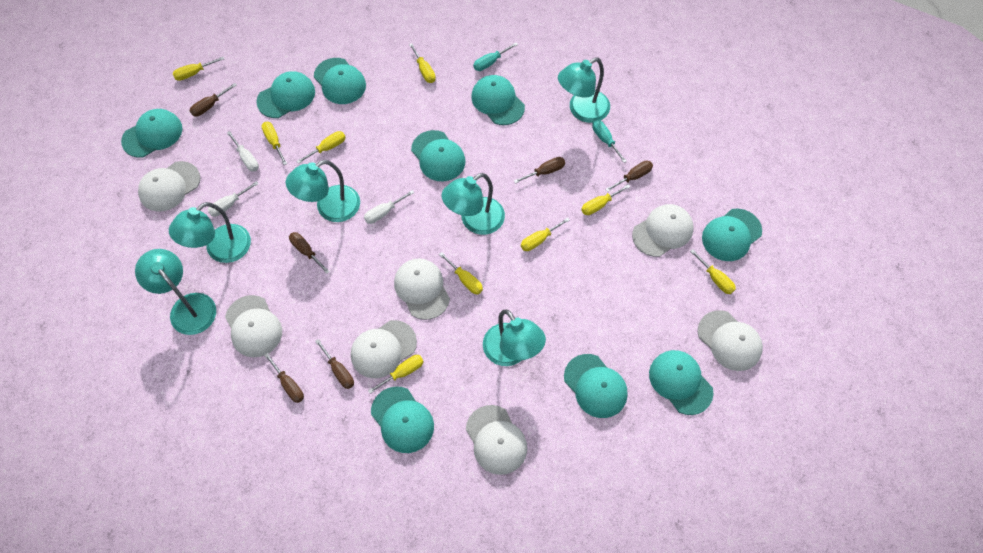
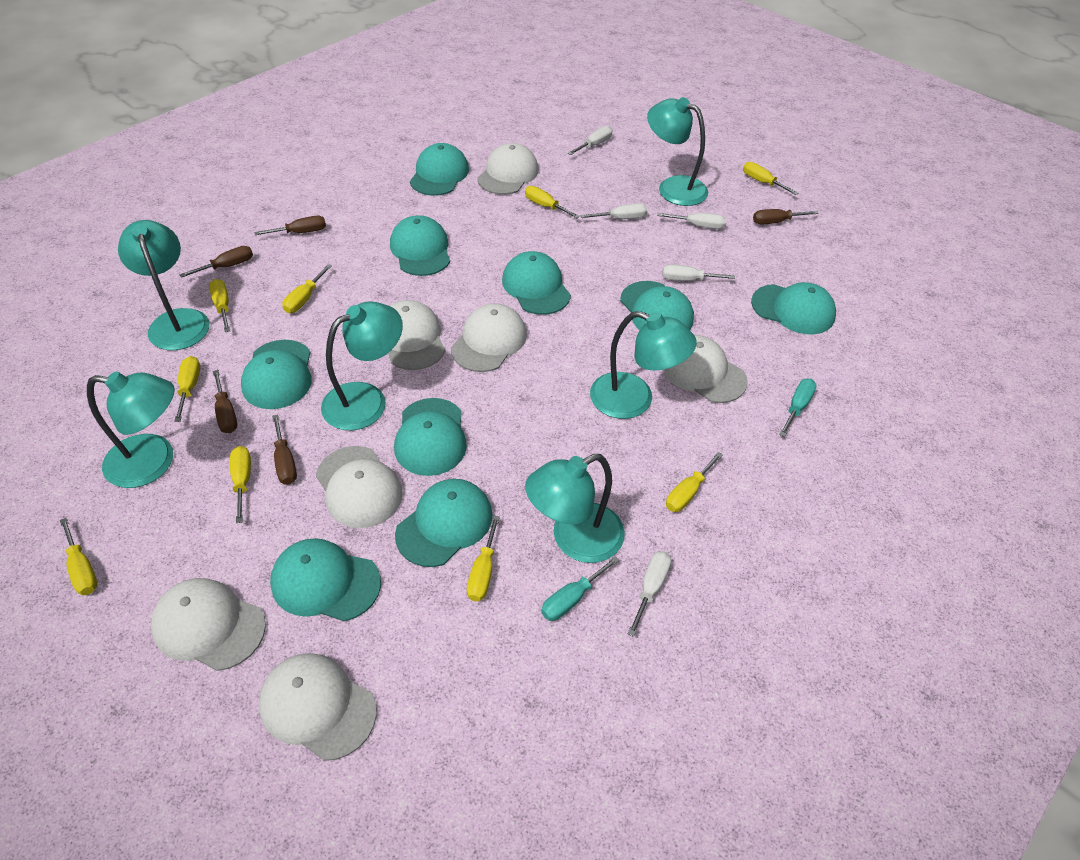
brown screwdriver: 6 -> 5
white screwdriver: 3 -> 5

